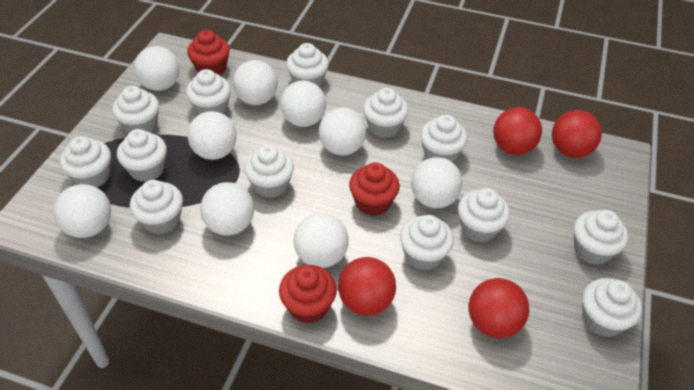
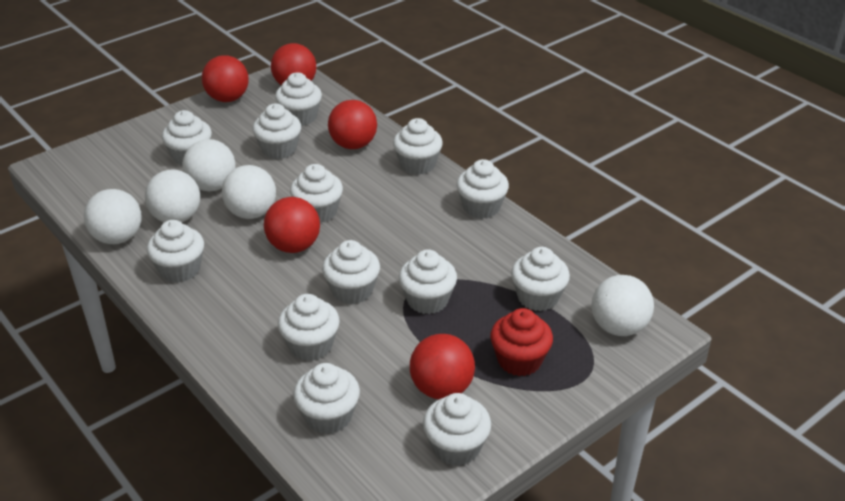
red ball: 4 -> 5
red cupcake: 3 -> 1
white ball: 9 -> 5

